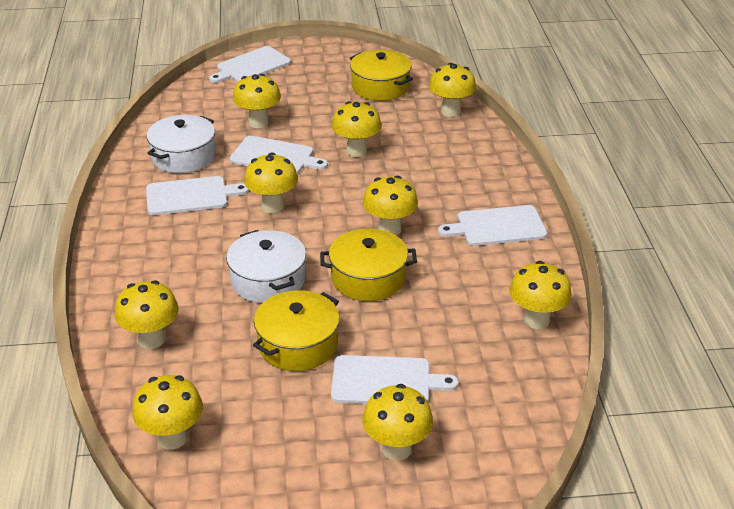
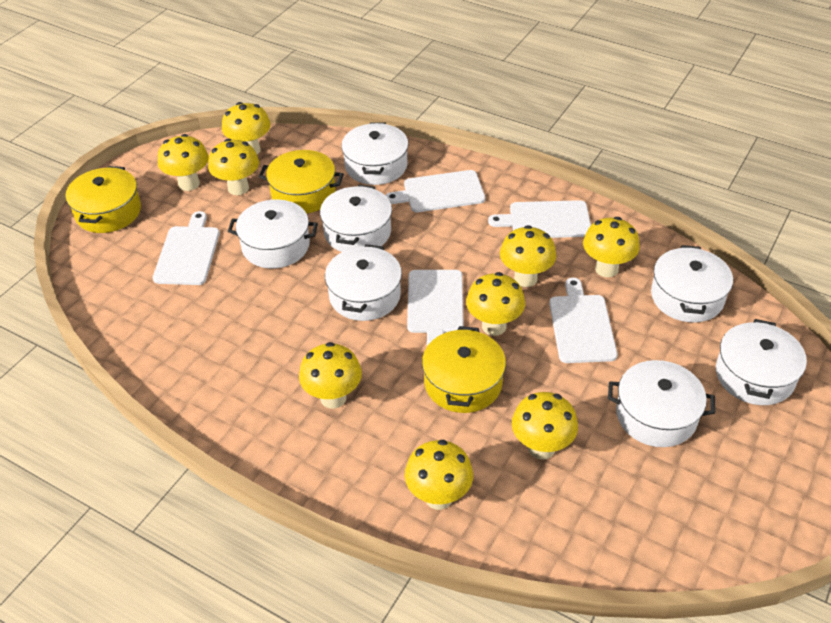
white pot: 2 -> 7

